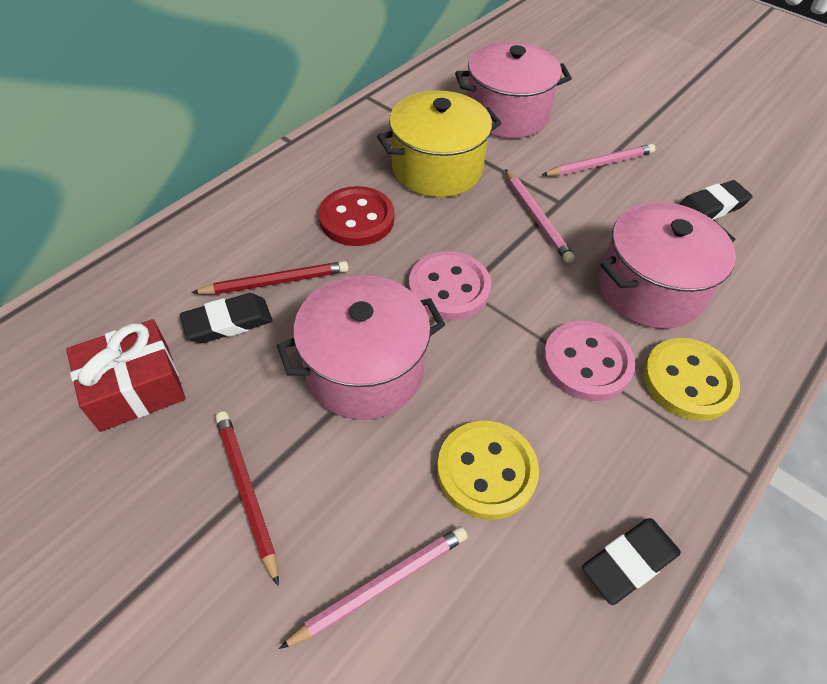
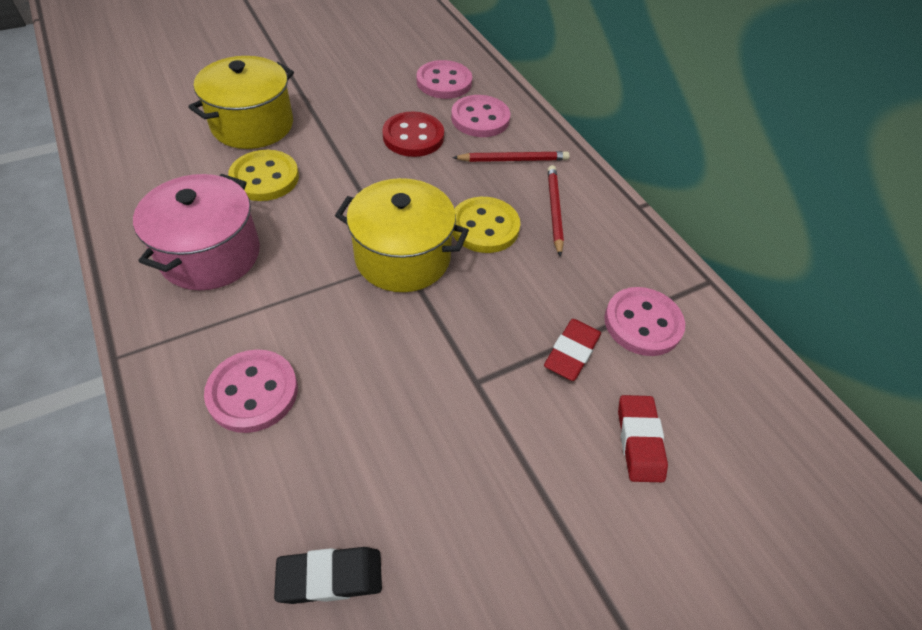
black eraser: 3 -> 1
pink button: 2 -> 4
pink pencil: 3 -> 0
pink pot: 3 -> 1
red eraser: 0 -> 2
red gift: 1 -> 0
yellow pot: 1 -> 2

